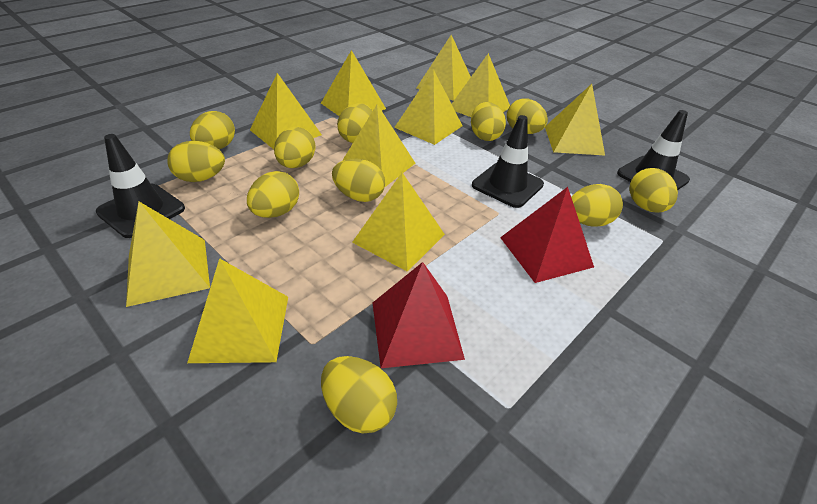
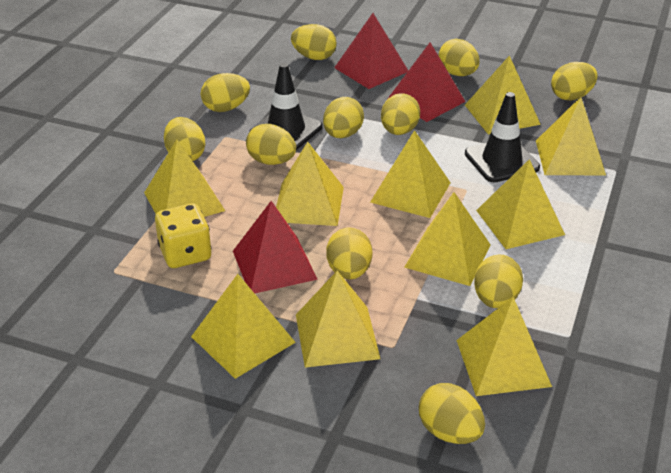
black traffic cone: 3 -> 2
red pyramid: 2 -> 3
yellow dice: 0 -> 1

